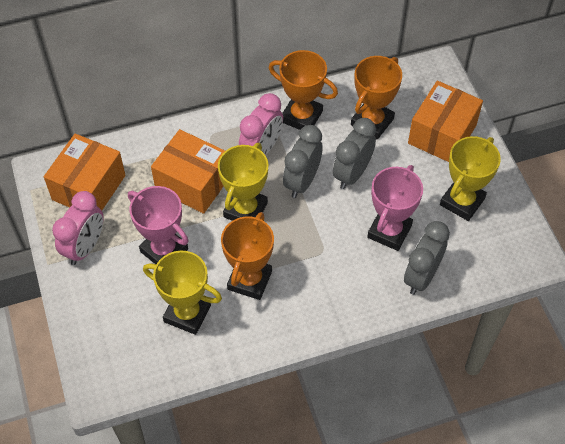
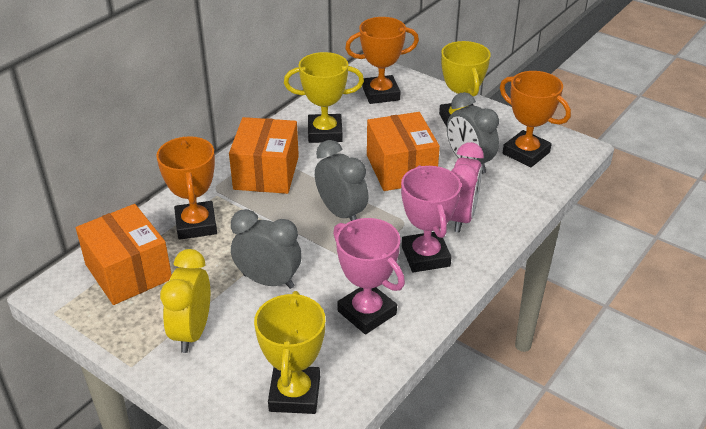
pink clock: 2 -> 1
yellow clock: 0 -> 1

